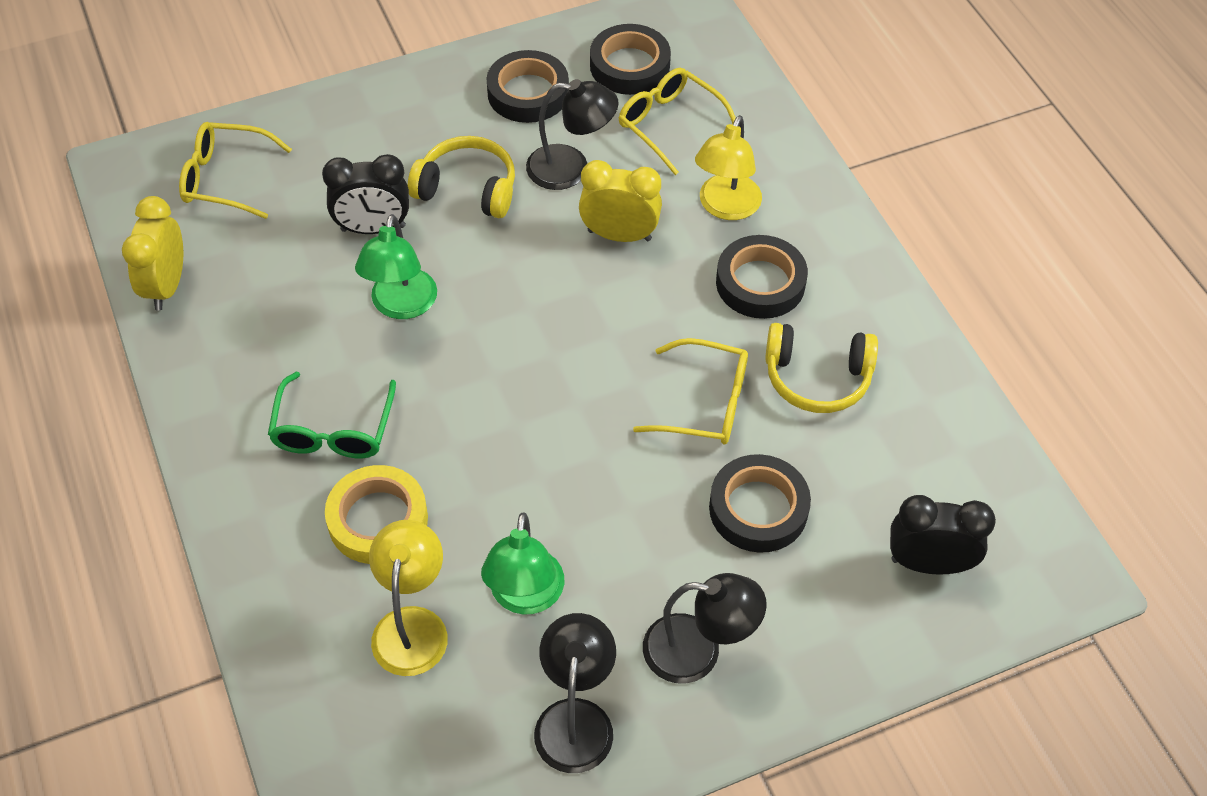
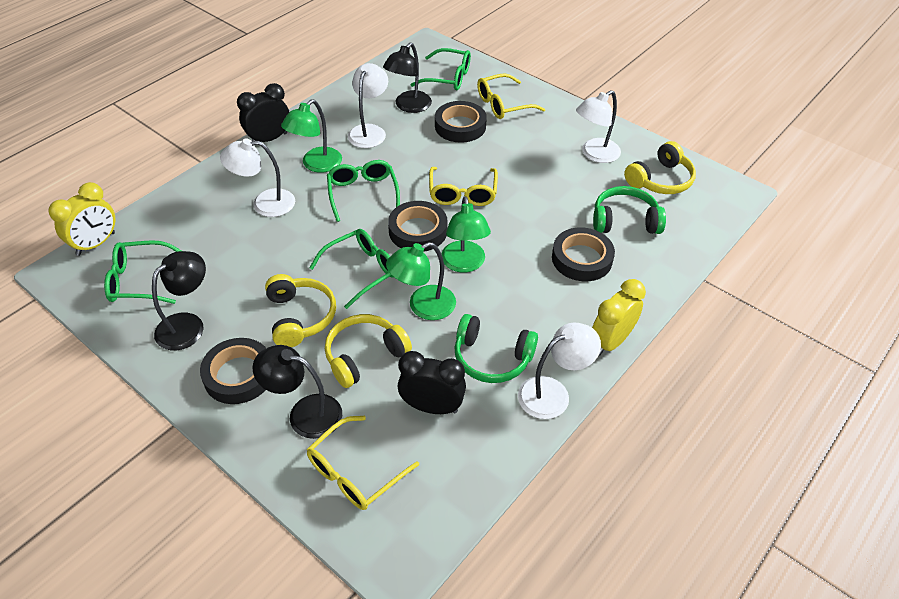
green glasses: 1 -> 4
green headphones: 0 -> 2
green lamp: 2 -> 3
white lamp: 0 -> 4
yellow headphones: 2 -> 3
yellow lamp: 2 -> 0
yellow tape: 1 -> 0

